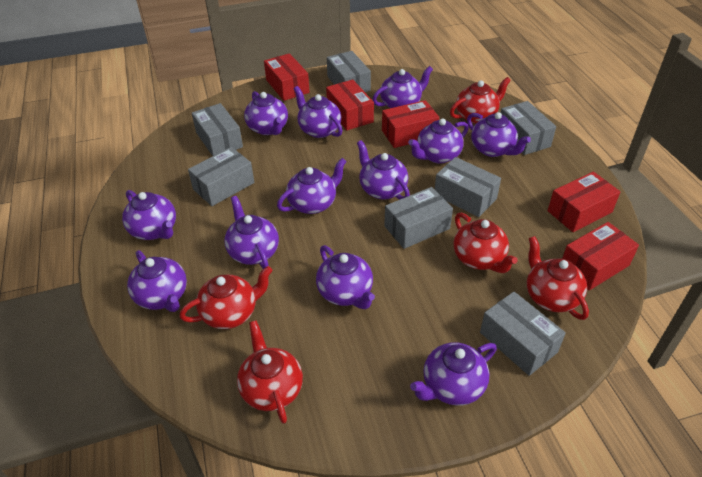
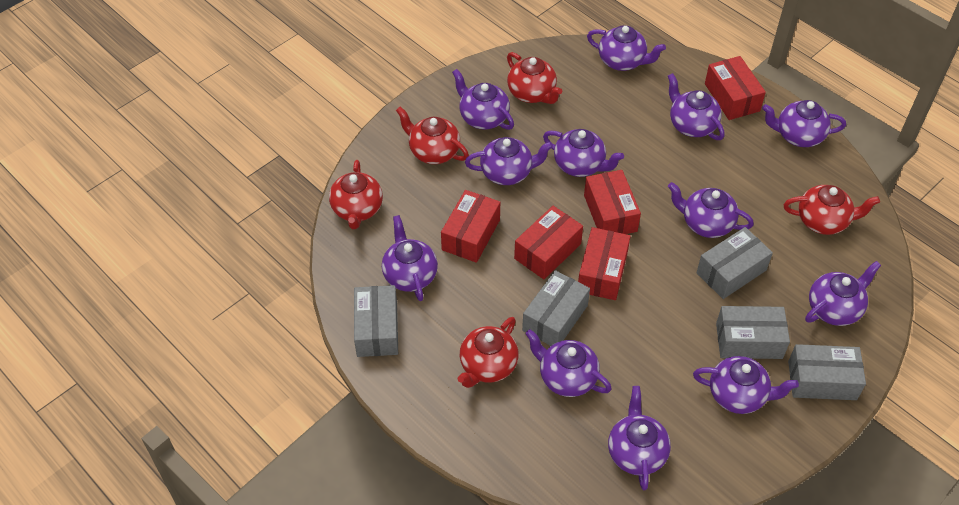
grey box: 7 -> 5

